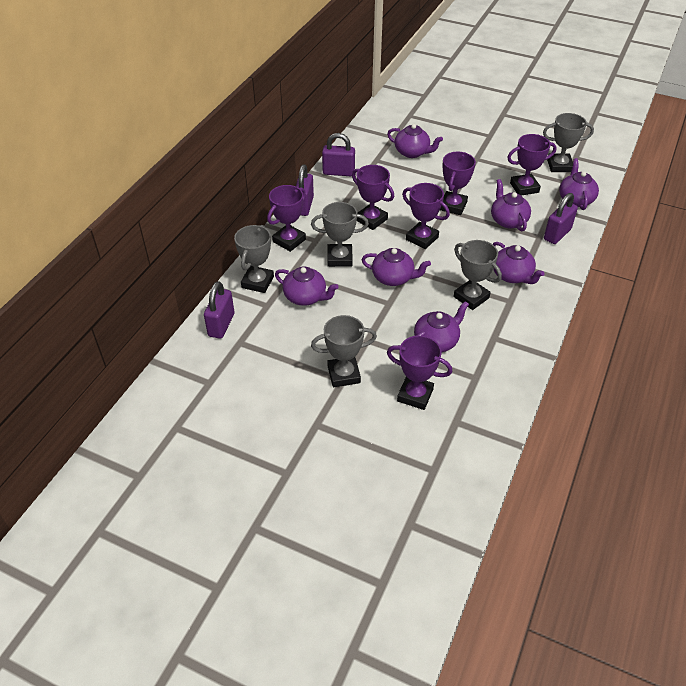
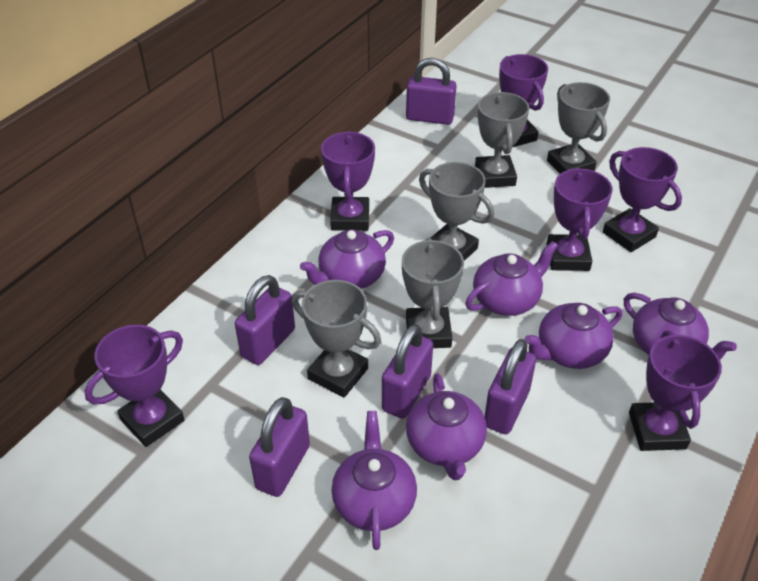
purple padlock: 4 -> 5
purple teapot: 7 -> 6

